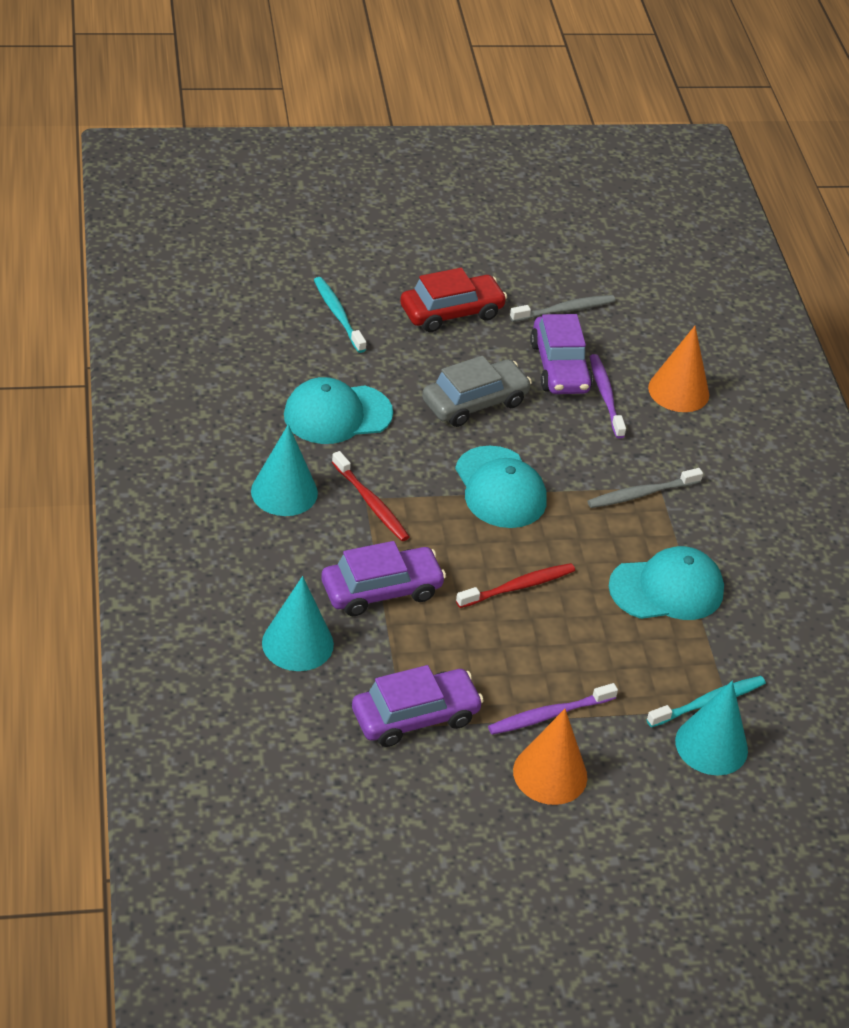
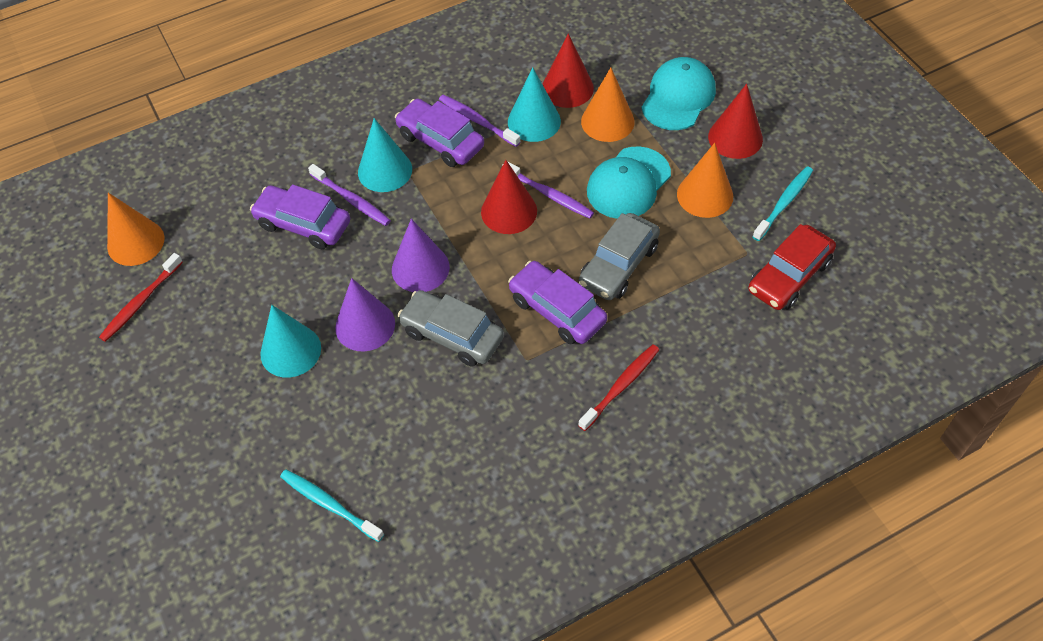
grey car: 1 -> 2
grey toothbrush: 2 -> 0
orange cone: 2 -> 3
purple cone: 0 -> 2
purple toothbrush: 2 -> 3
red cone: 0 -> 3
turquoise cap: 3 -> 2

